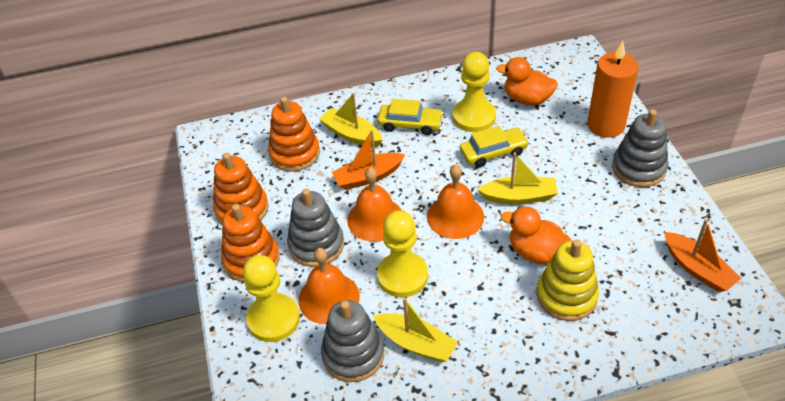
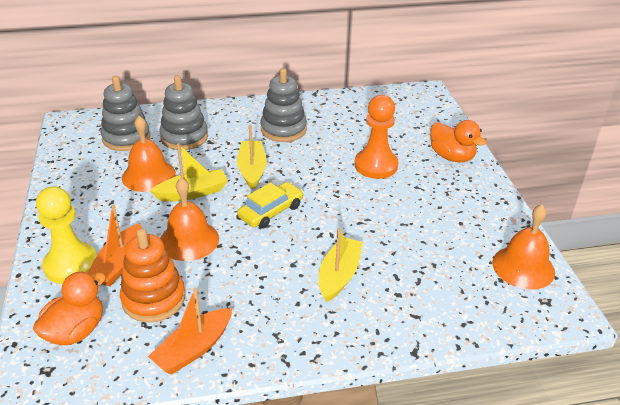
orange candle: 1 -> 0
orange pawn: 0 -> 1
orange stacking toy: 3 -> 1
yellow car: 2 -> 1
yellow pawn: 3 -> 1
yellow stacking toy: 1 -> 0

